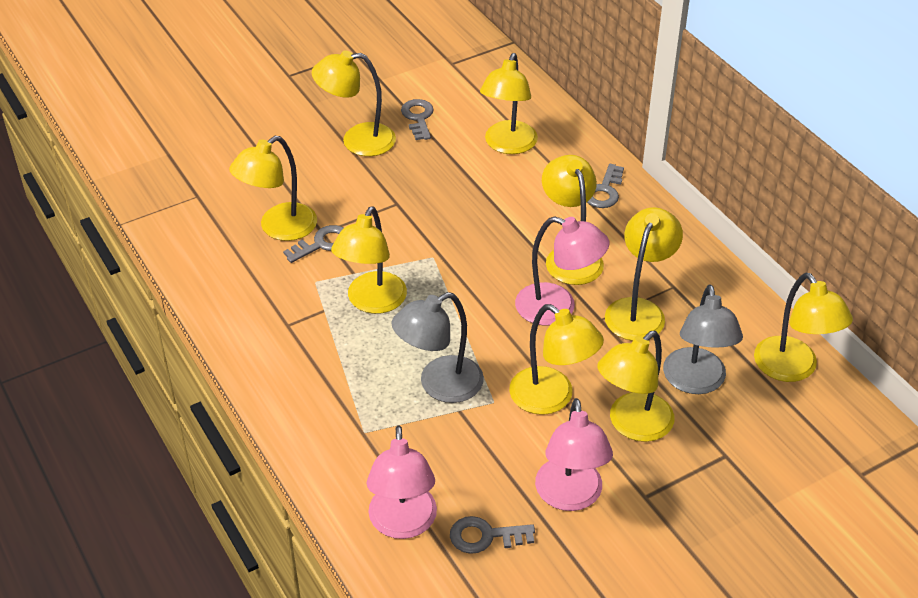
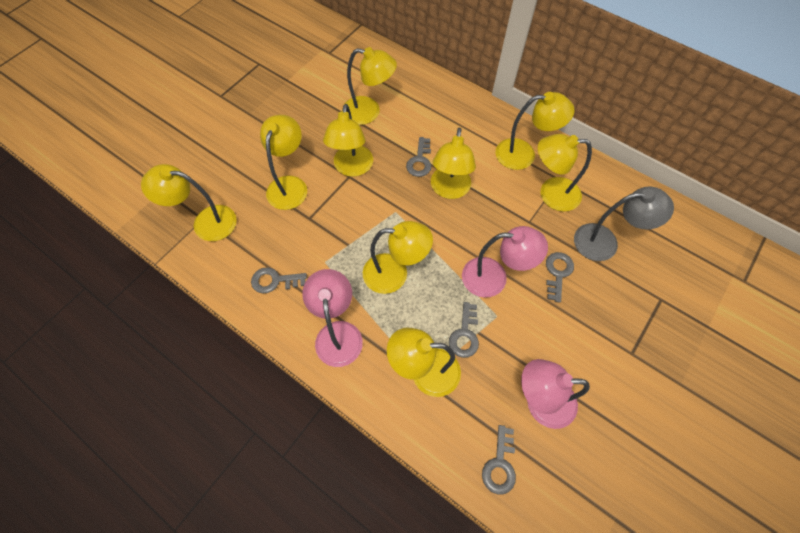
grey key: 4 -> 5
grey lamp: 2 -> 1

